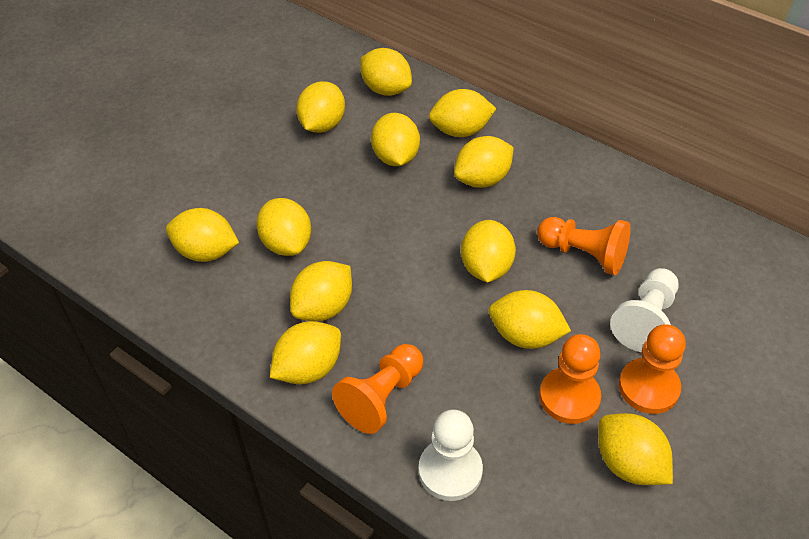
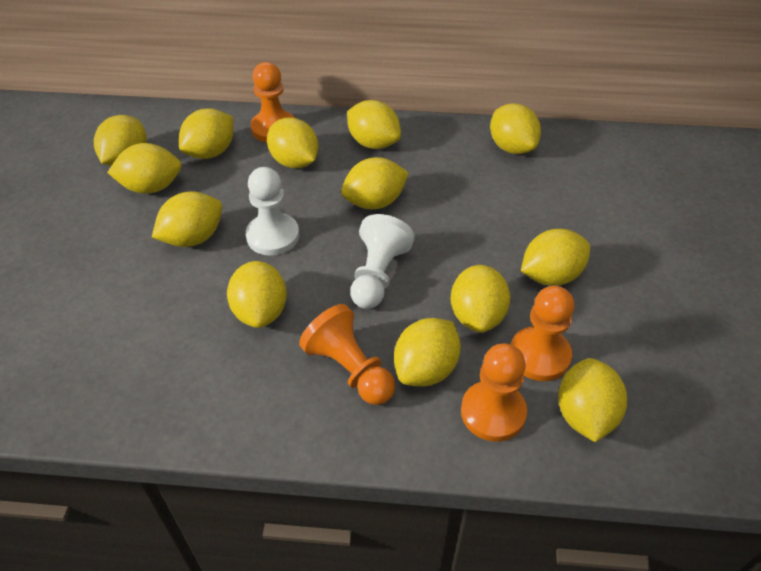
yellow lemon: 12 -> 13

